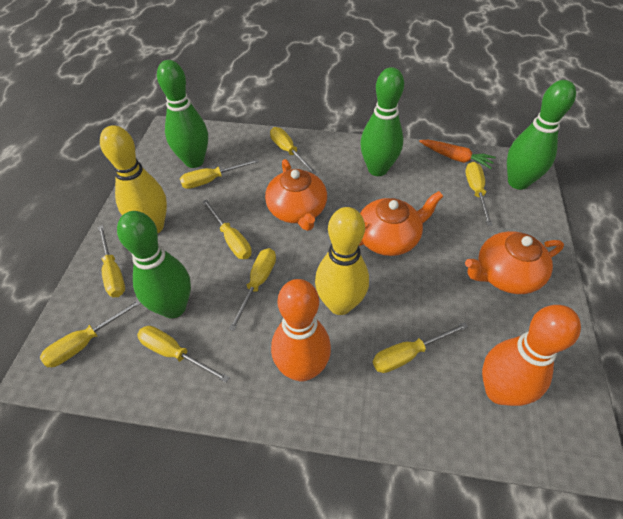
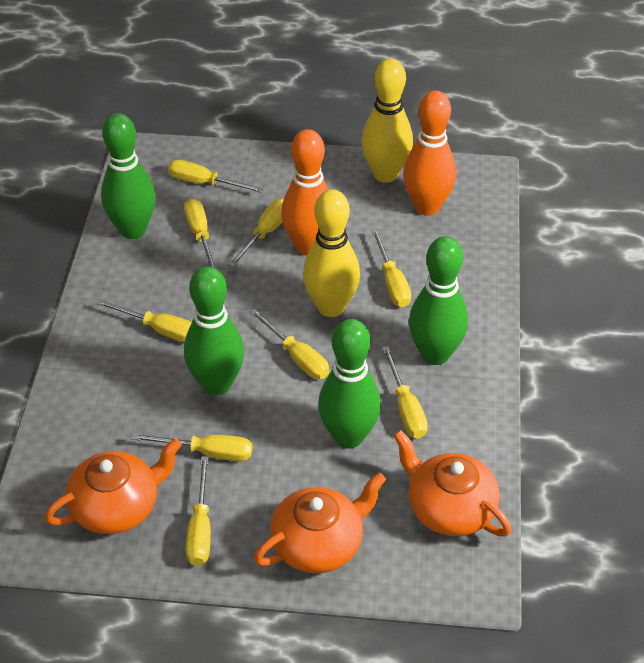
orange carrot: 1 -> 0

